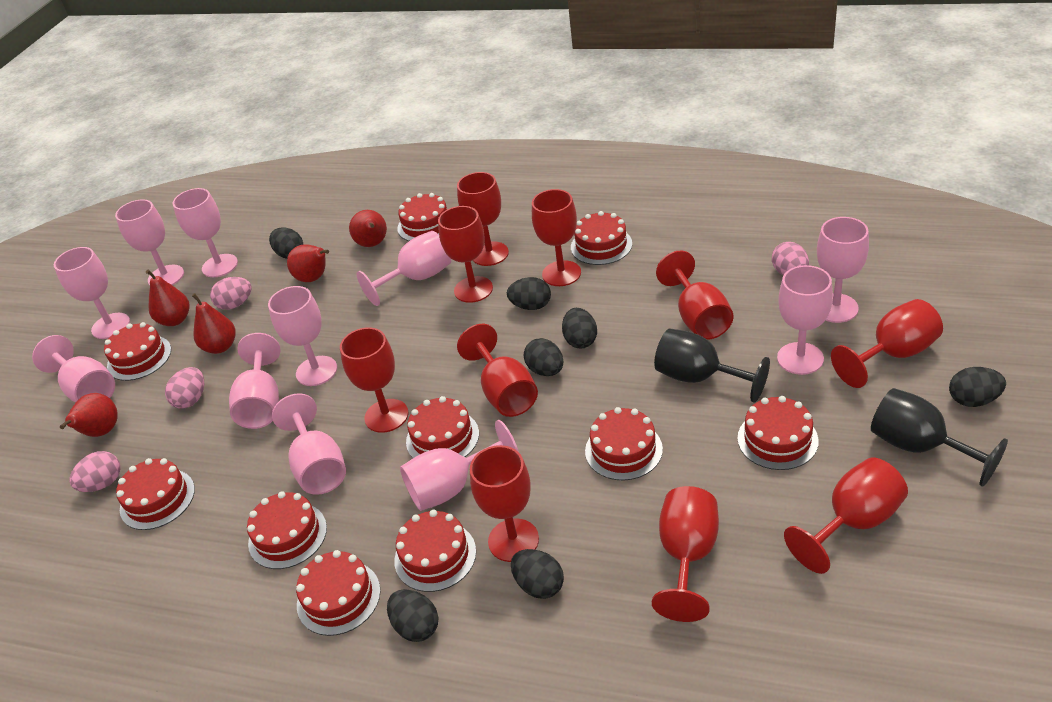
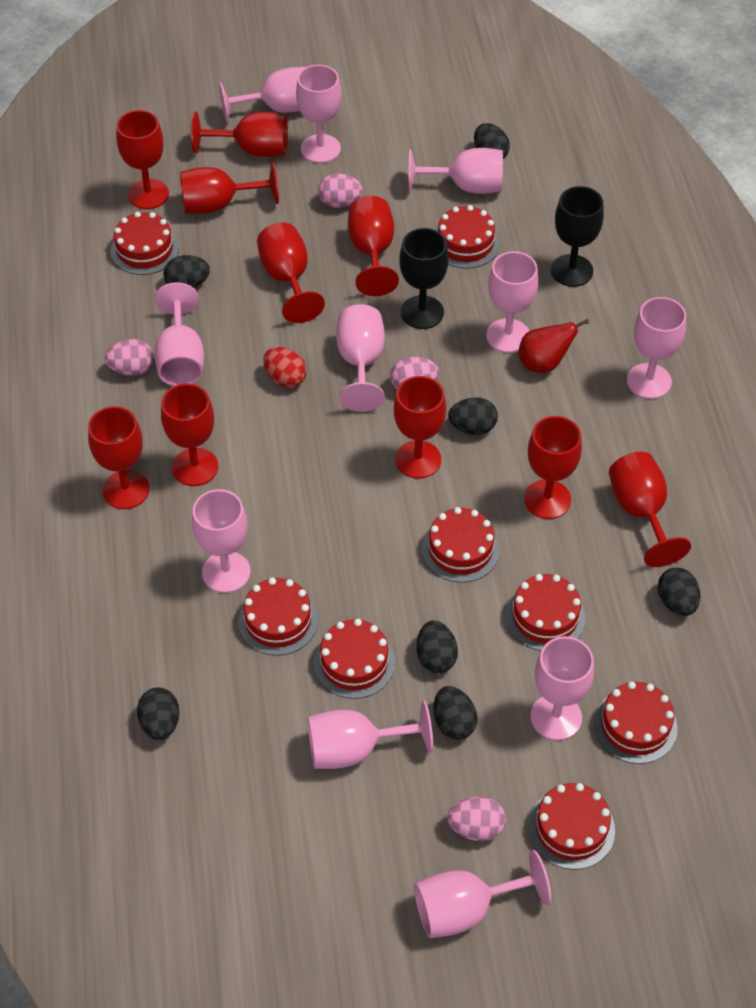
red cake: 10 -> 8
red egg: 0 -> 1
red pear: 5 -> 1

